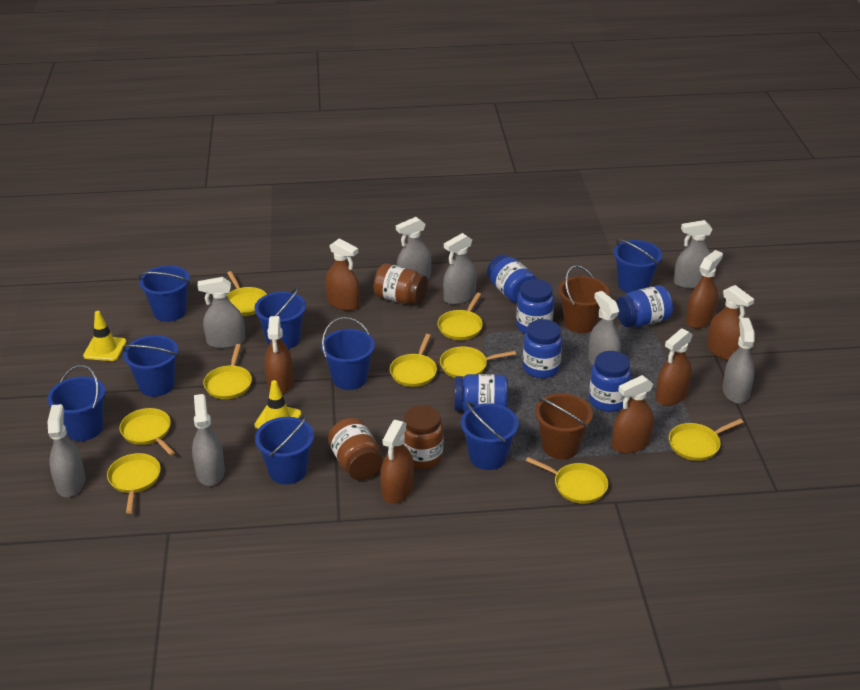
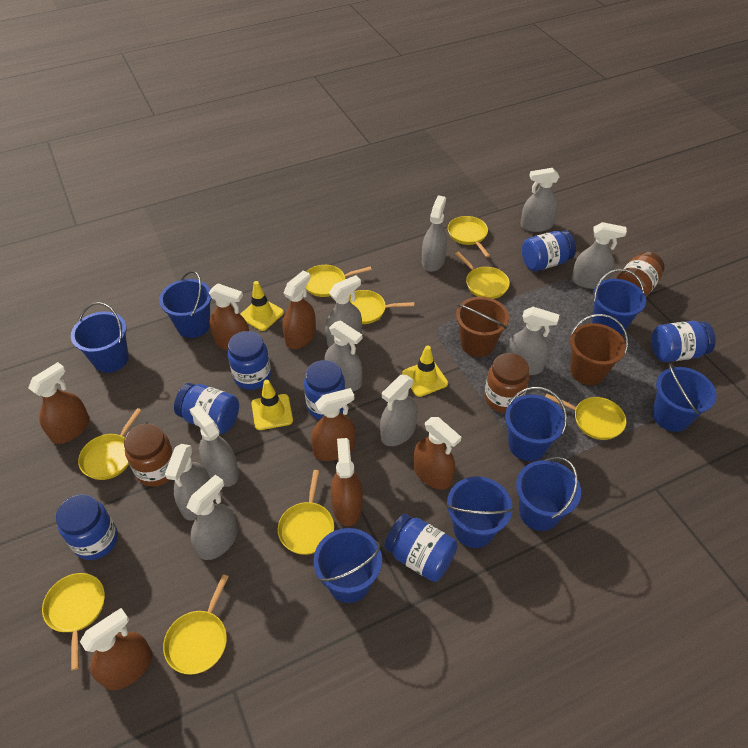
blue jar: 6 -> 7
grey spray bottle: 8 -> 10
yellow traffic cone: 2 -> 3

